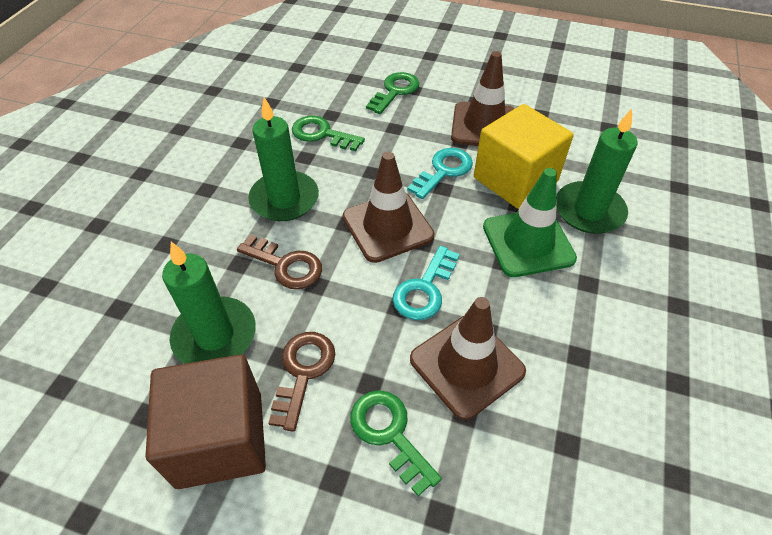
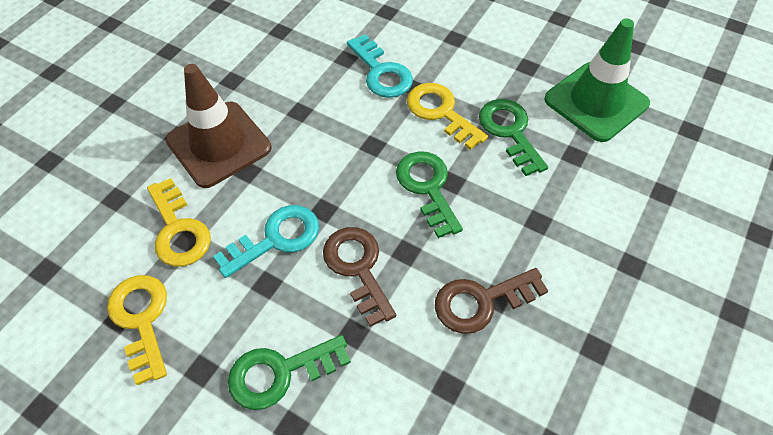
brown cube: 1 -> 0
brown traffic cone: 3 -> 1
green candle: 3 -> 0
yellow cube: 1 -> 0
yellow key: 0 -> 3

